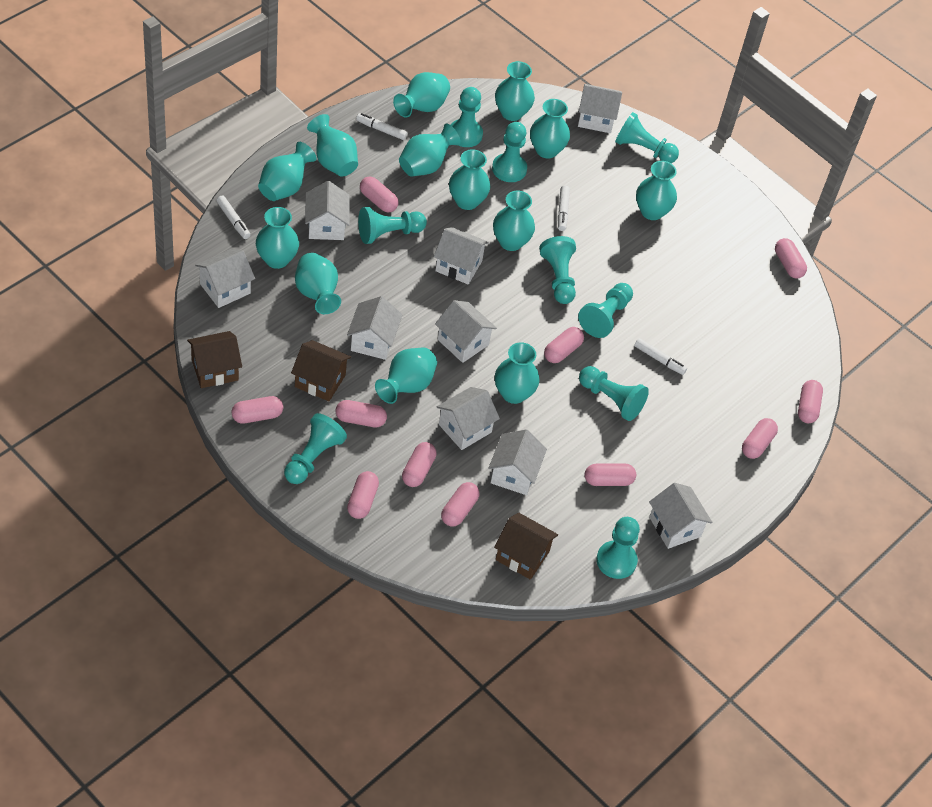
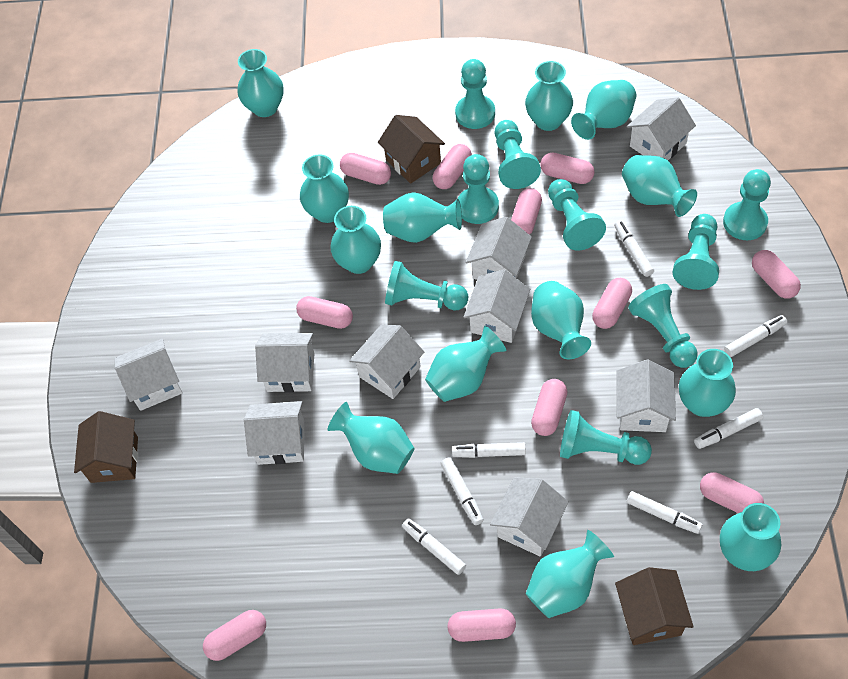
white marker: 4 -> 7

